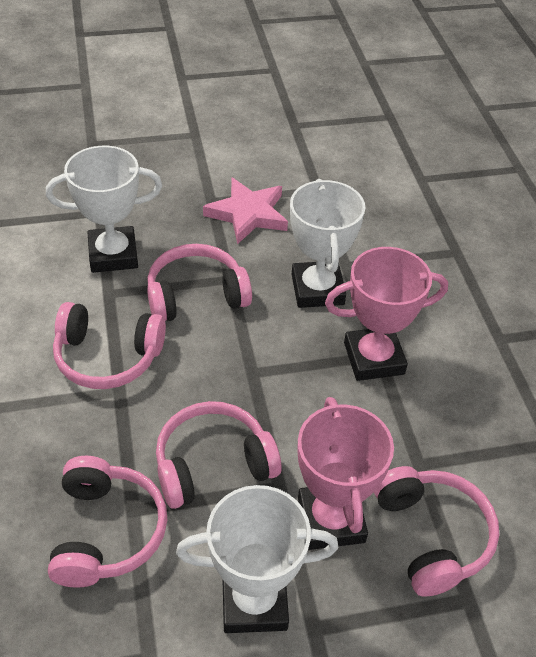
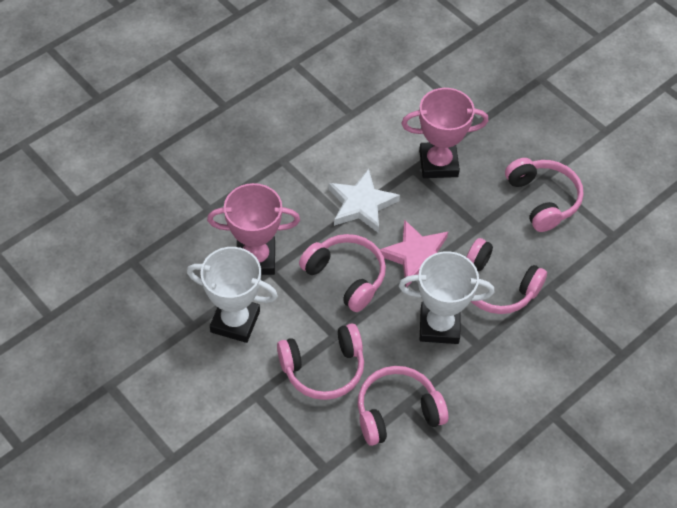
white star: 0 -> 1
white trophy: 3 -> 2

